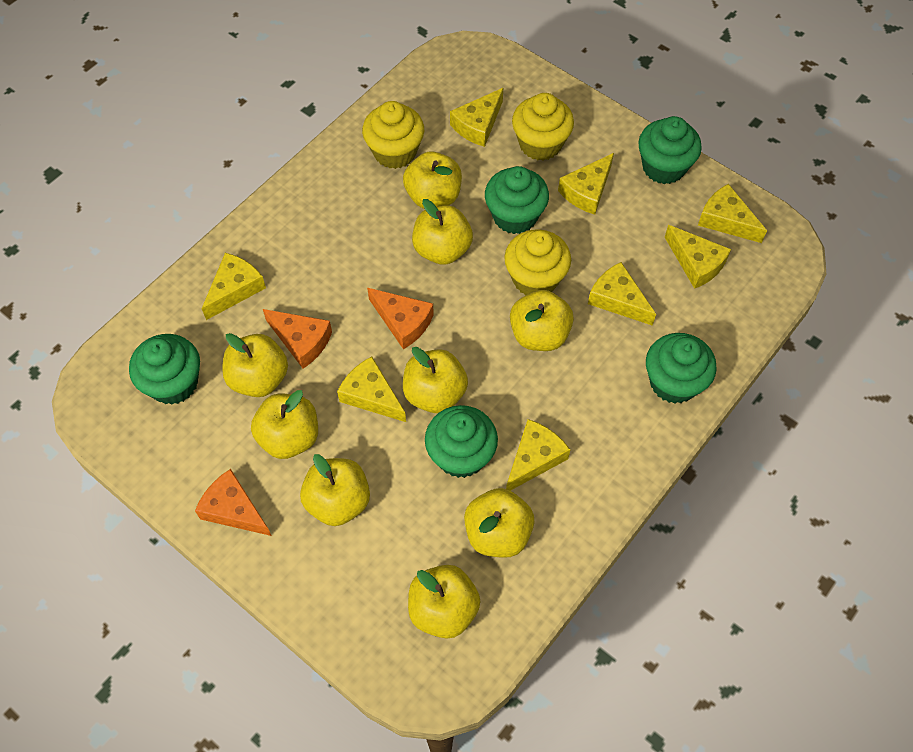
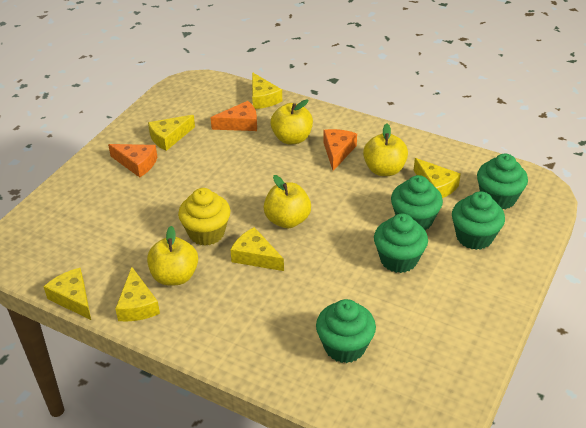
yellow apple: 9 -> 4
yellow cheese: 8 -> 6
yellow cupcake: 3 -> 1

